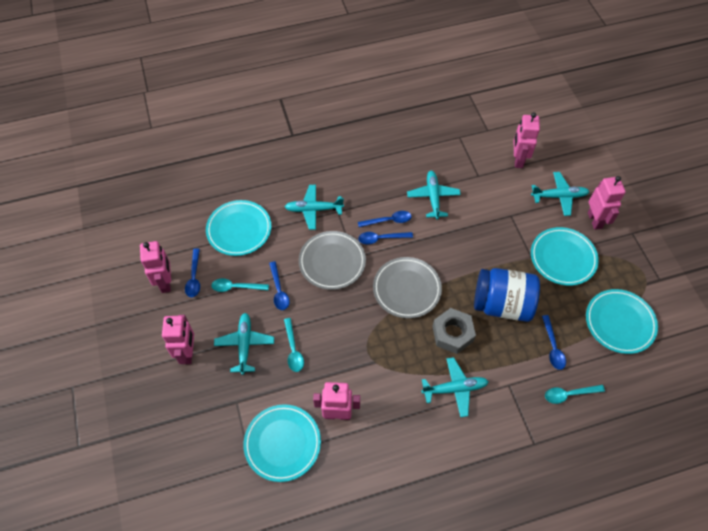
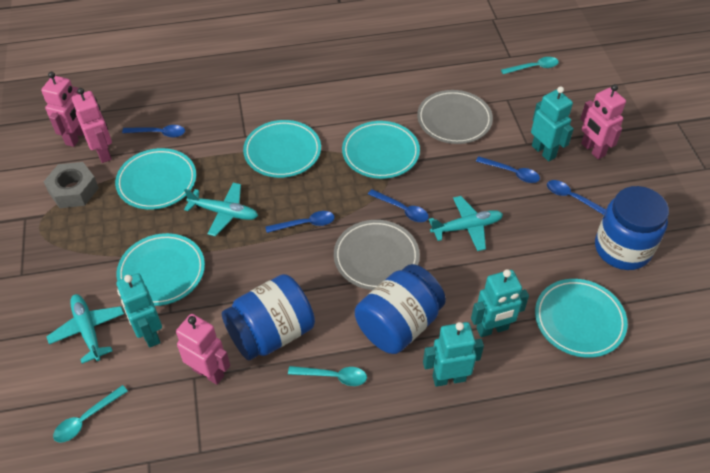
blue jar: 1 -> 3
pink robot: 5 -> 4
turquoise plane: 5 -> 3
turquoise plate: 4 -> 5
turquoise robot: 0 -> 4

